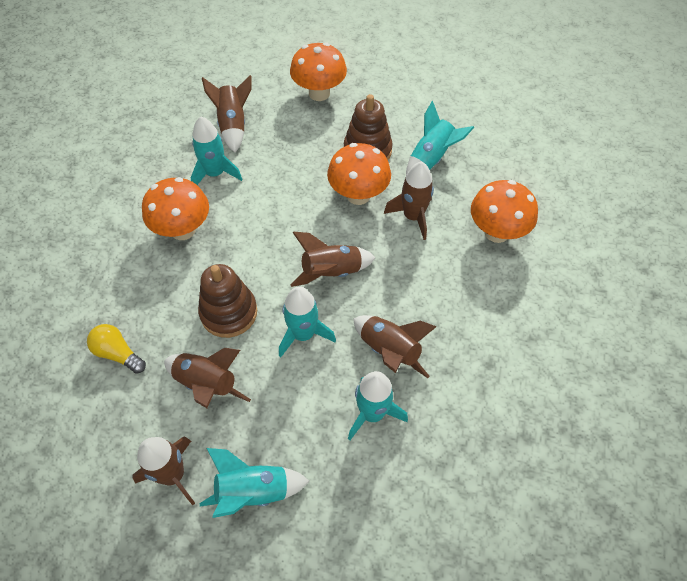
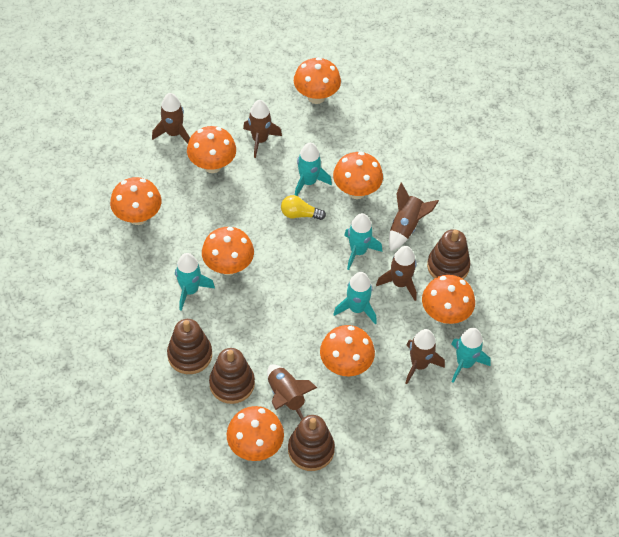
brown stacking toy: 2 -> 4
orange mushroom: 4 -> 8

